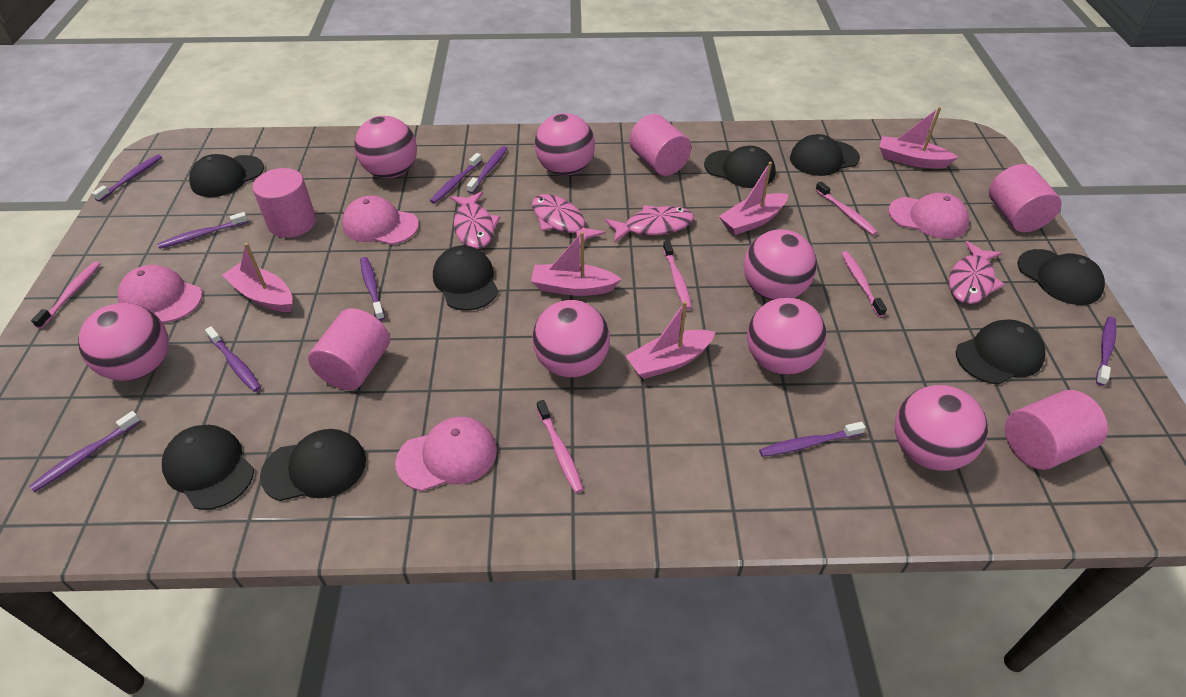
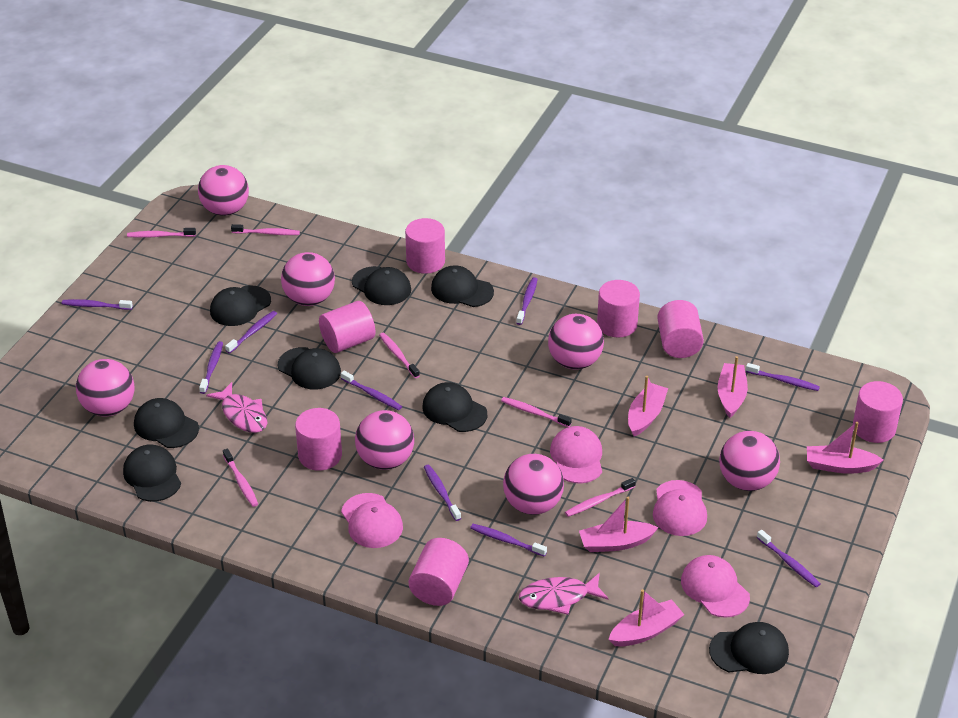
pink cylinder: 5 -> 7
pink fish: 4 -> 2
pink toothbrush: 5 -> 6

